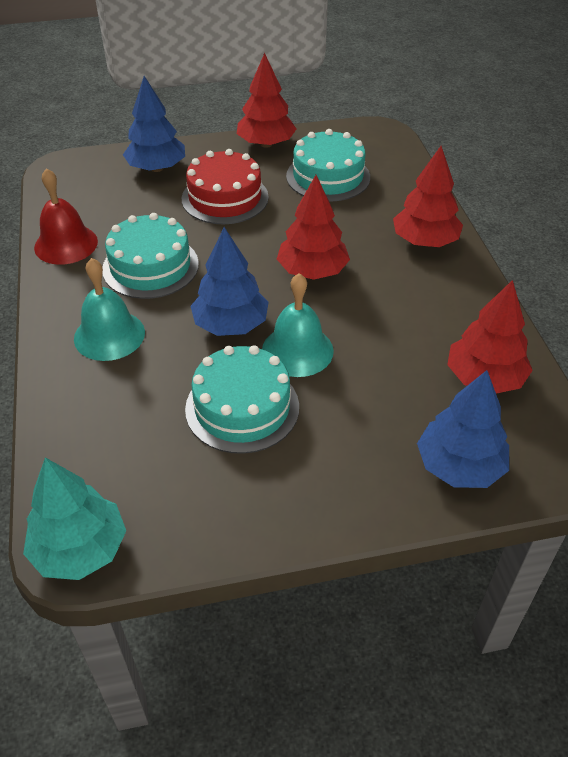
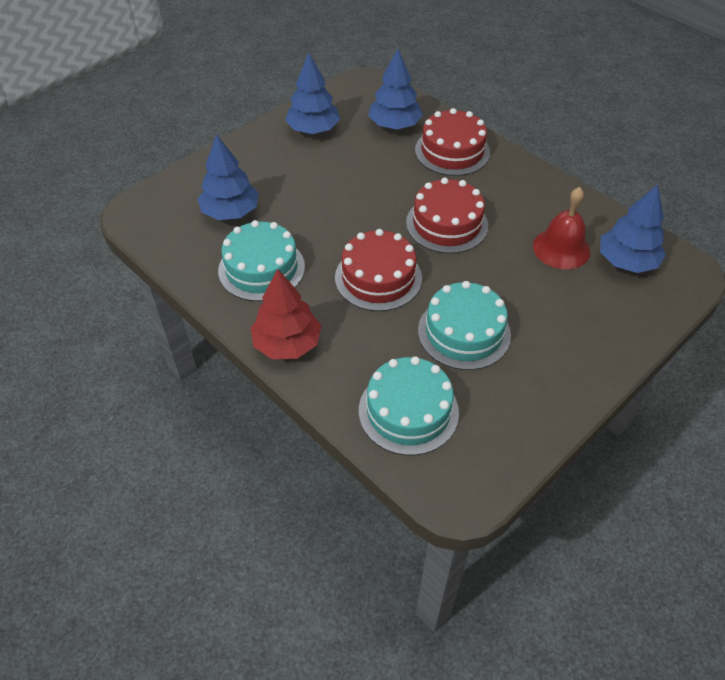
blue tree: 3 -> 4
red cake: 1 -> 3
red tree: 4 -> 1
turquoise bell: 2 -> 0
turquoise tree: 1 -> 0

